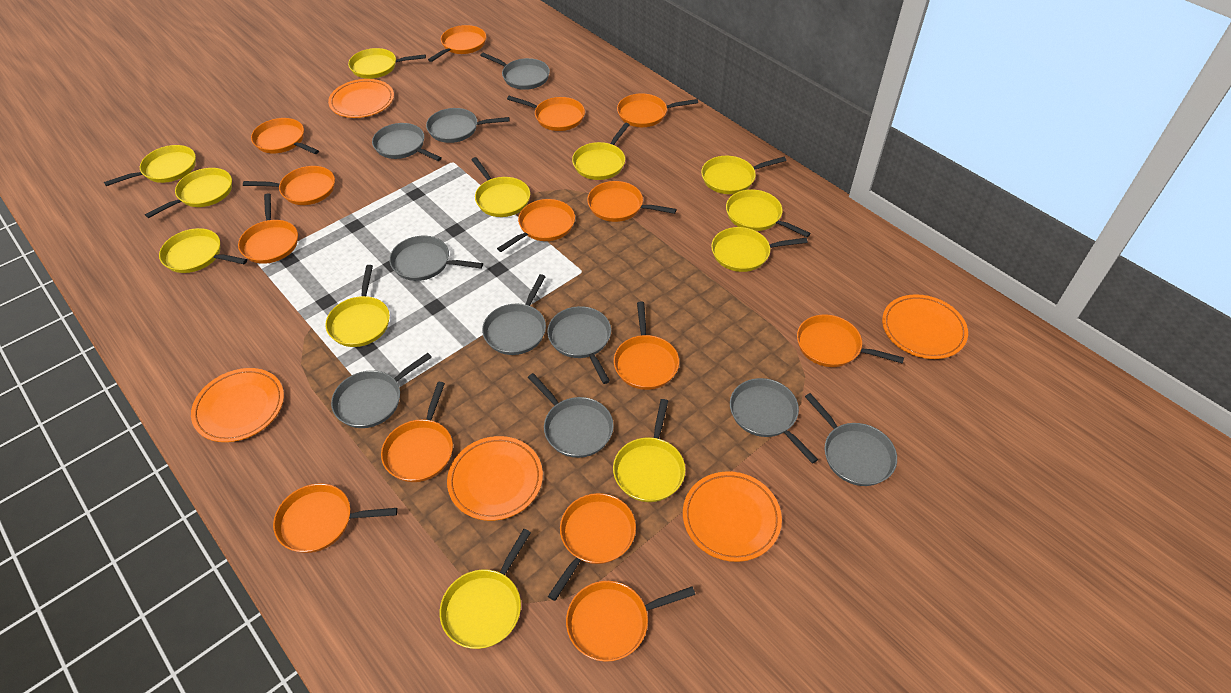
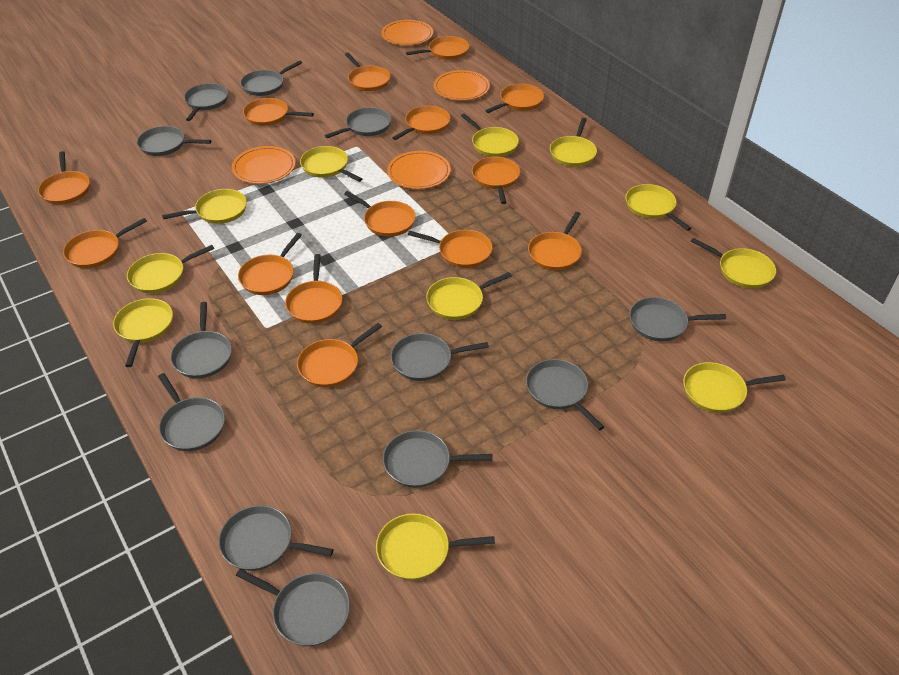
grey pan: 10 -> 12
orange plate: 5 -> 4
yellow pan: 12 -> 11

